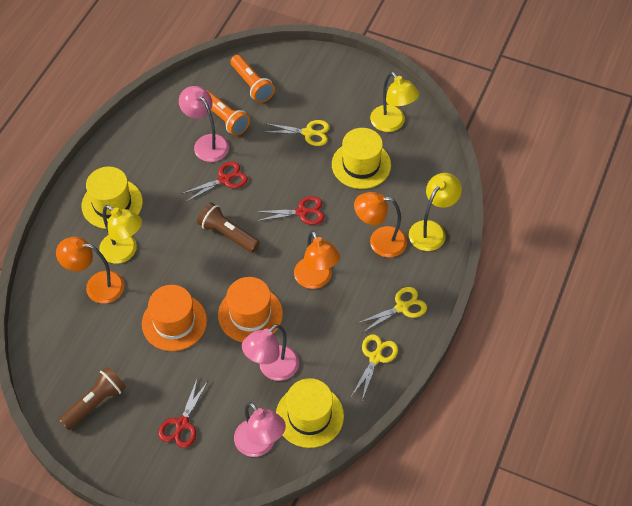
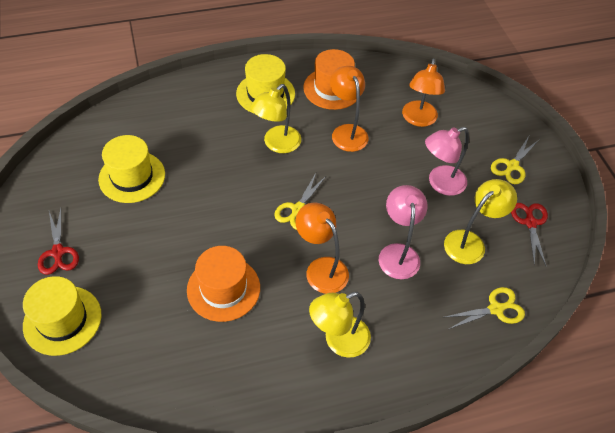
brown flashlight: 2 -> 0
orange flashlight: 2 -> 0
pink lamp: 3 -> 2
red scissors: 3 -> 2

